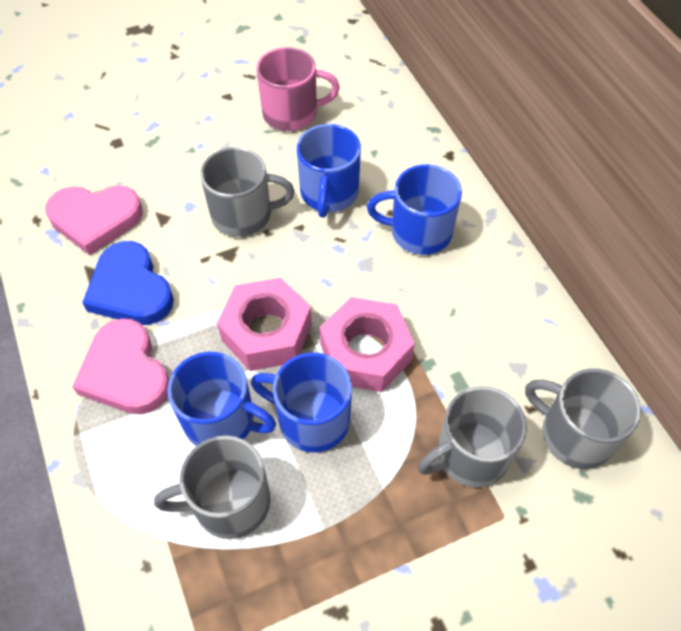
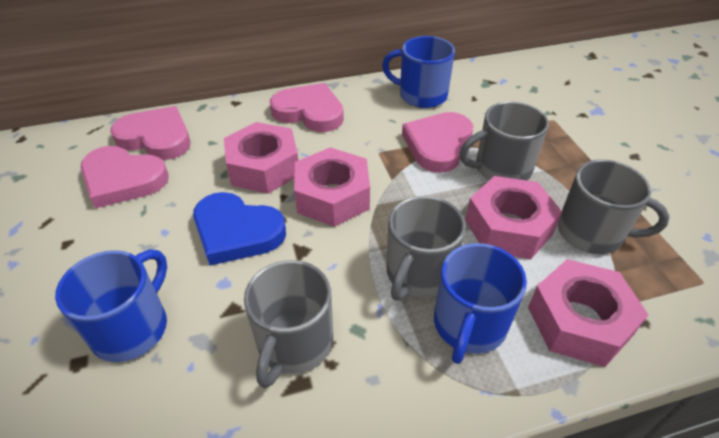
blue mug: 4 -> 3
pink heart: 2 -> 4
pink mug: 1 -> 0
pink nut: 2 -> 4

